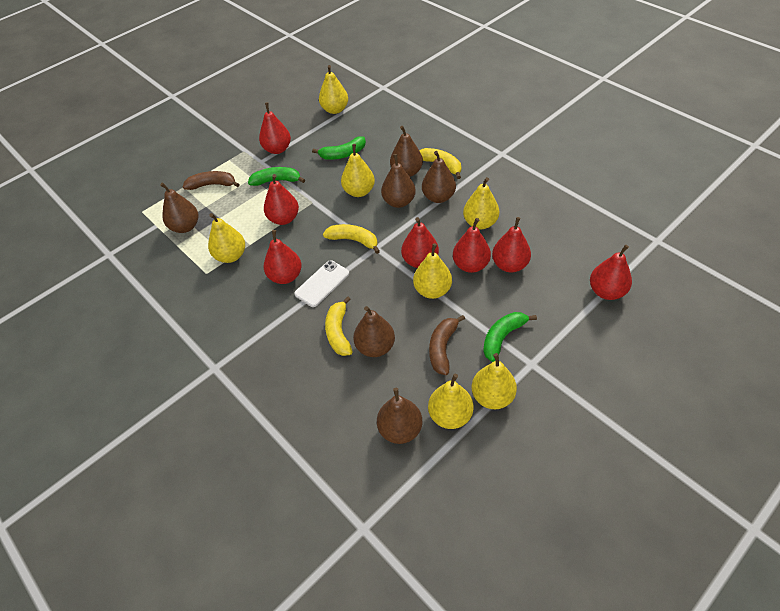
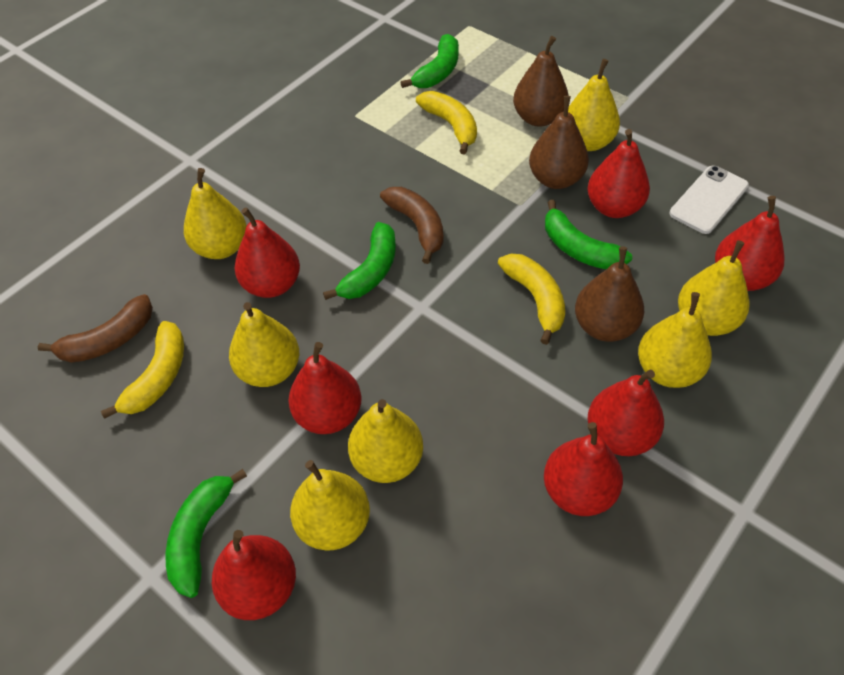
brown pear: 6 -> 3
green banana: 3 -> 4

